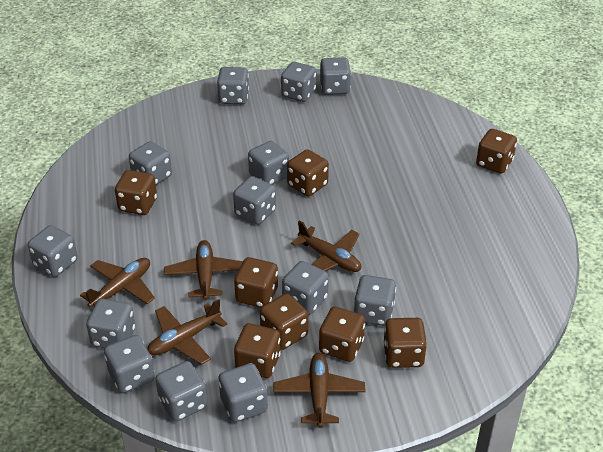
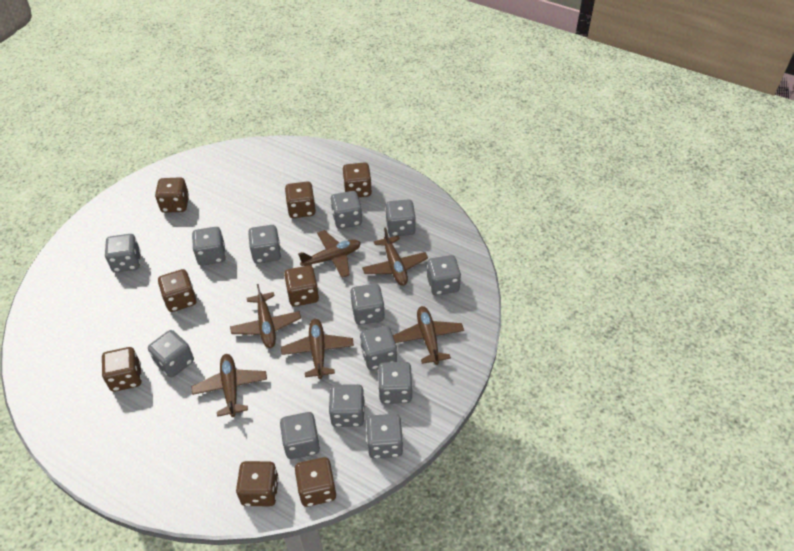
brown plane: 5 -> 6

